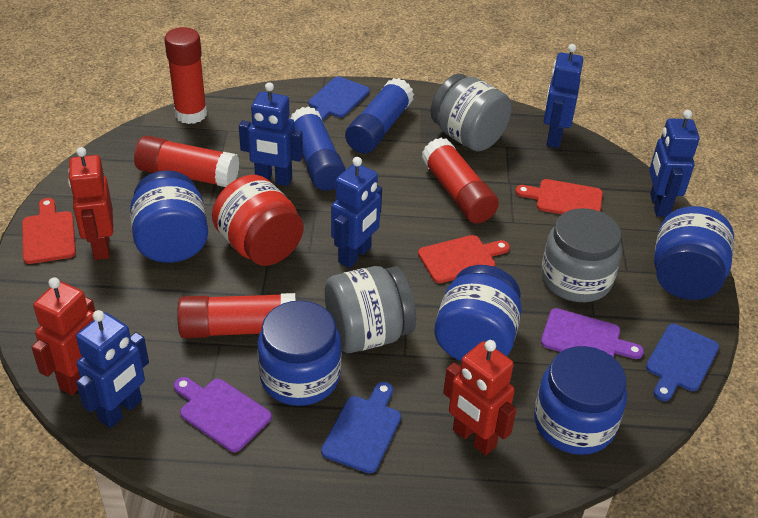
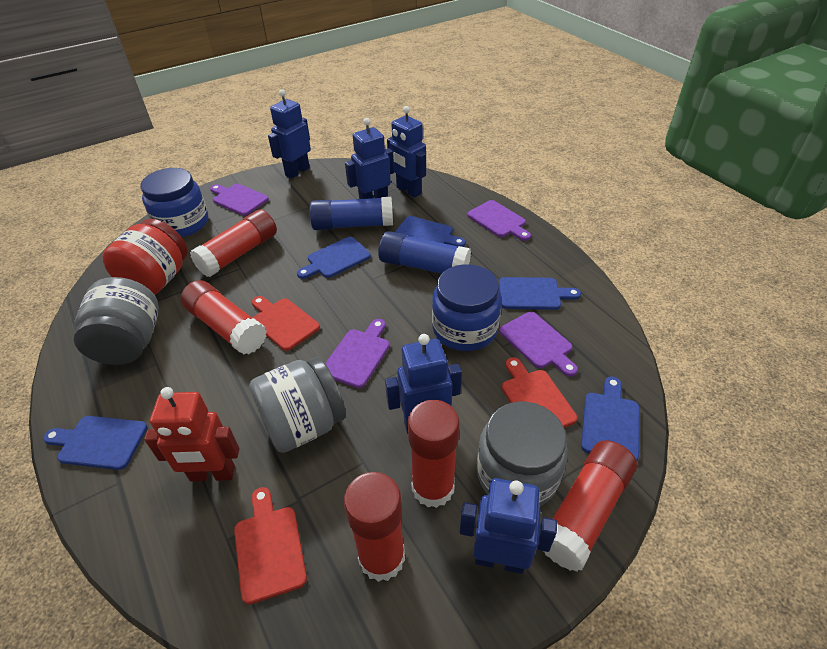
blue cutting board: 3 -> 5
blue jar: 5 -> 2
purple cutting board: 2 -> 4
red glue stick: 4 -> 5
red robot: 3 -> 1

